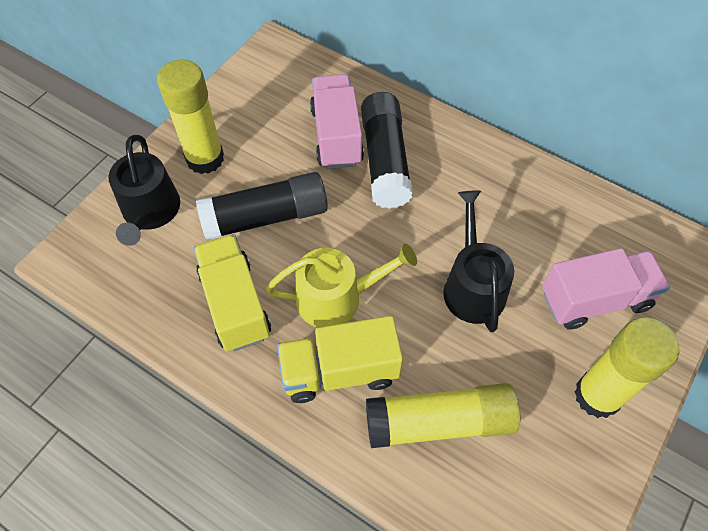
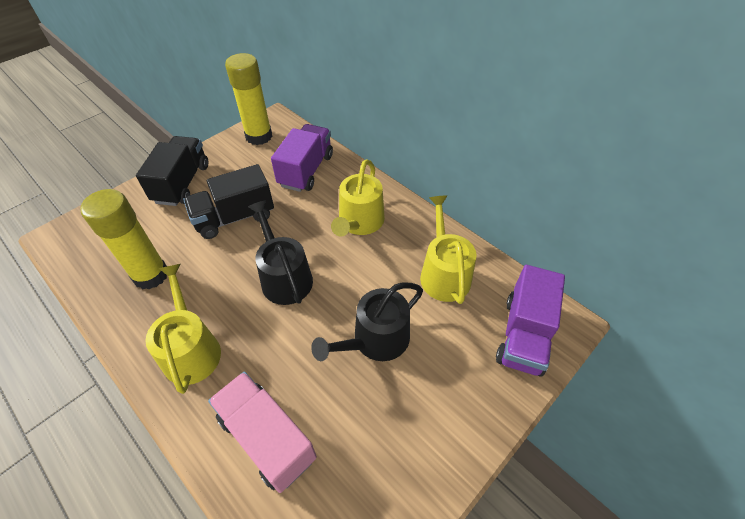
black glue stick: 2 -> 0
black truck: 0 -> 2
pink truck: 2 -> 1
purple truck: 0 -> 2
yellow glue stick: 3 -> 2
yellow truck: 2 -> 0
yellow watering can: 1 -> 3

